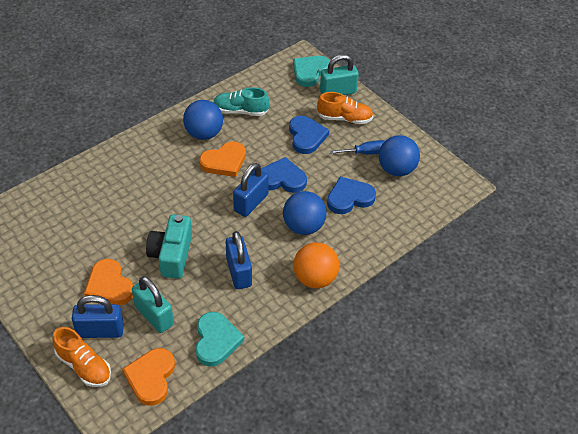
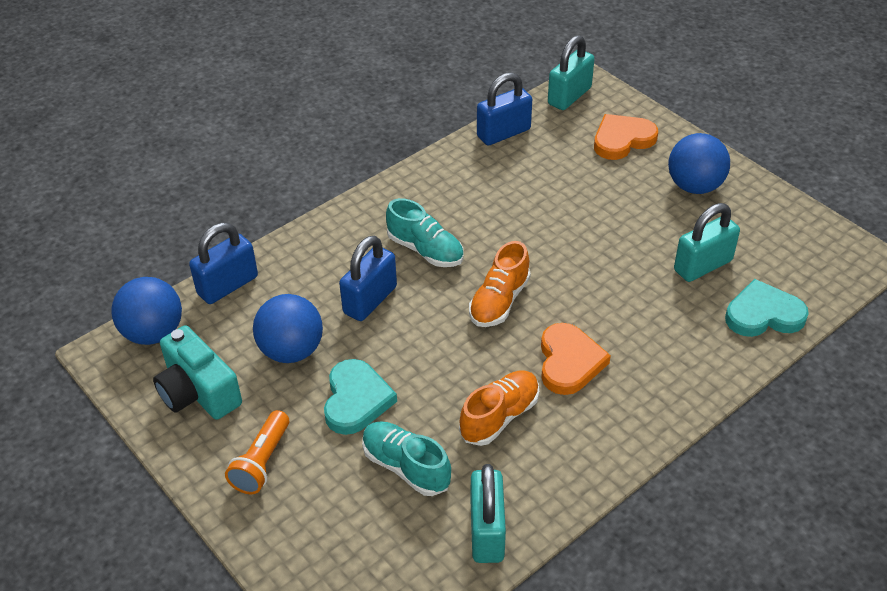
blue heart: 3 -> 0
blue screwdriver: 1 -> 0
orange ball: 1 -> 0
orange flashlight: 0 -> 1
orange heart: 3 -> 2
turquoise padlock: 2 -> 3
turquoise shoe: 1 -> 2

